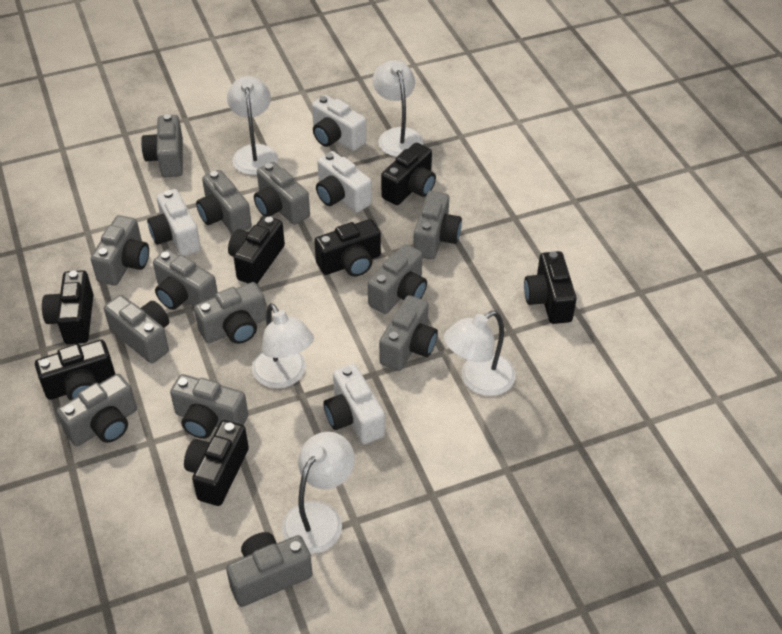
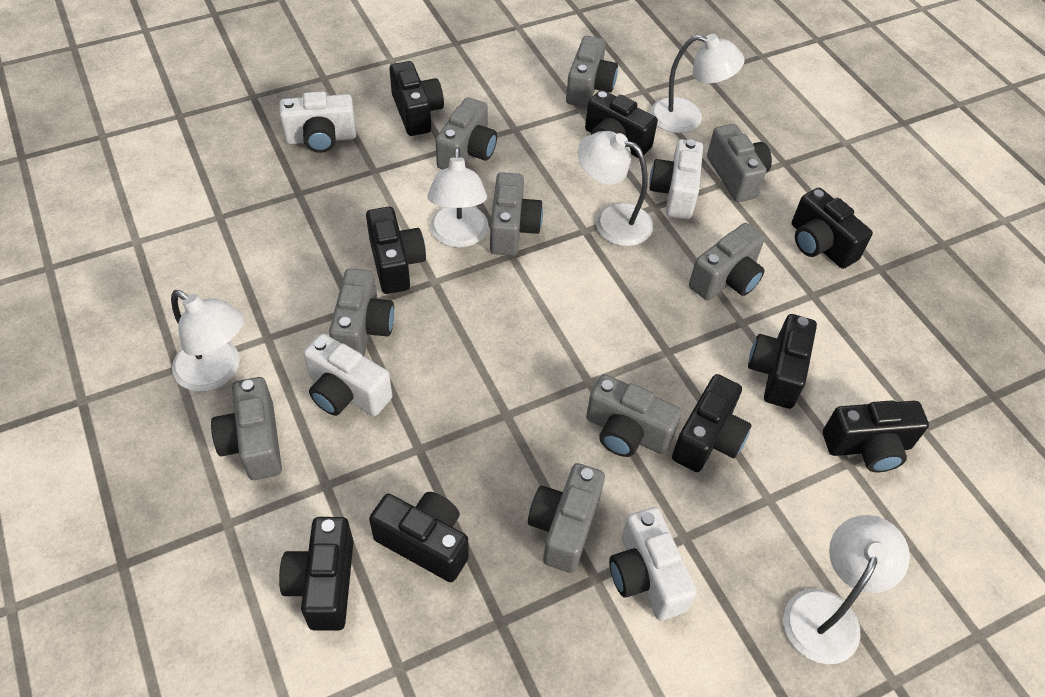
black camera: 7 -> 9
grey camera: 13 -> 9

